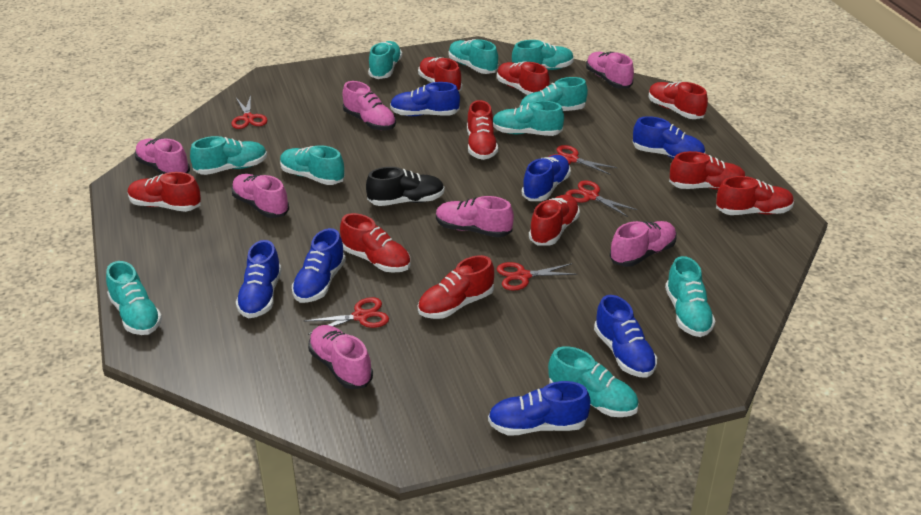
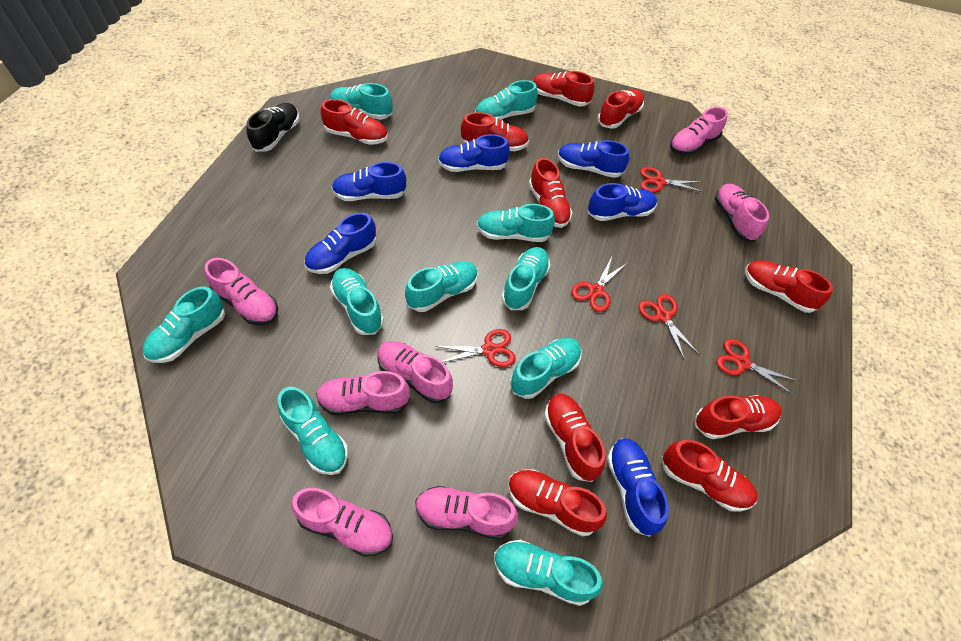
blue shoe: 7 -> 6

